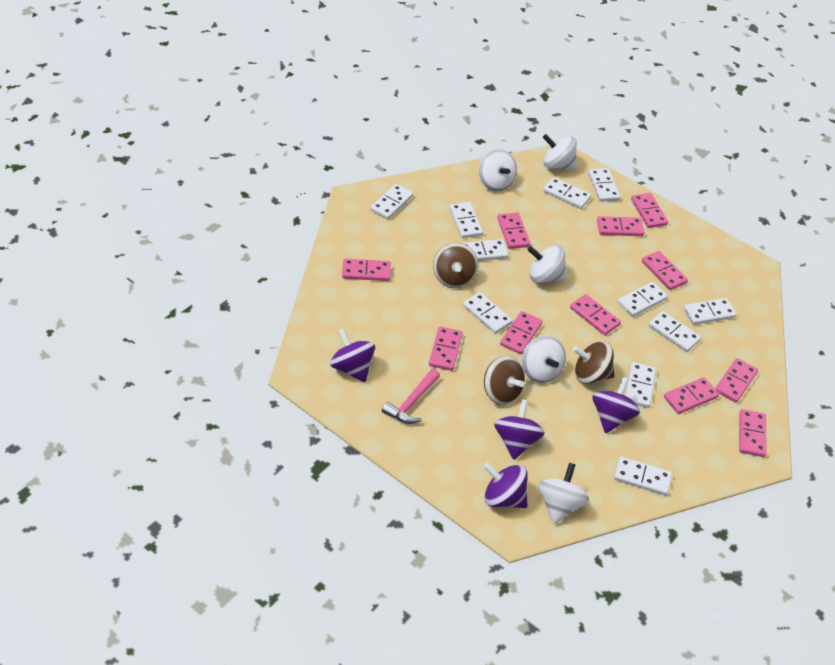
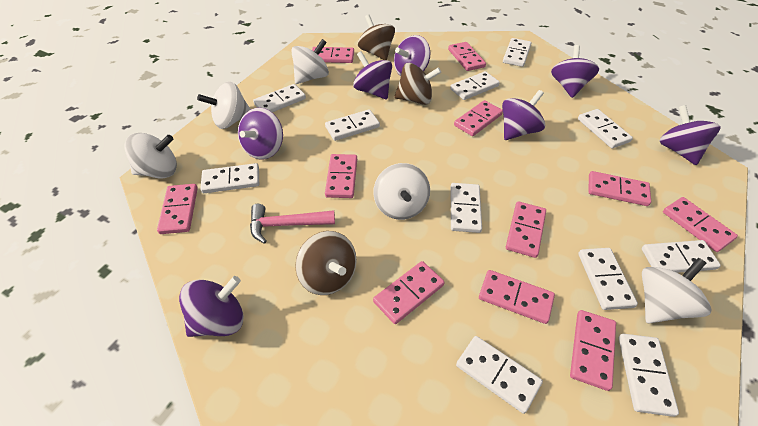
purple spinning top: 4 -> 7

